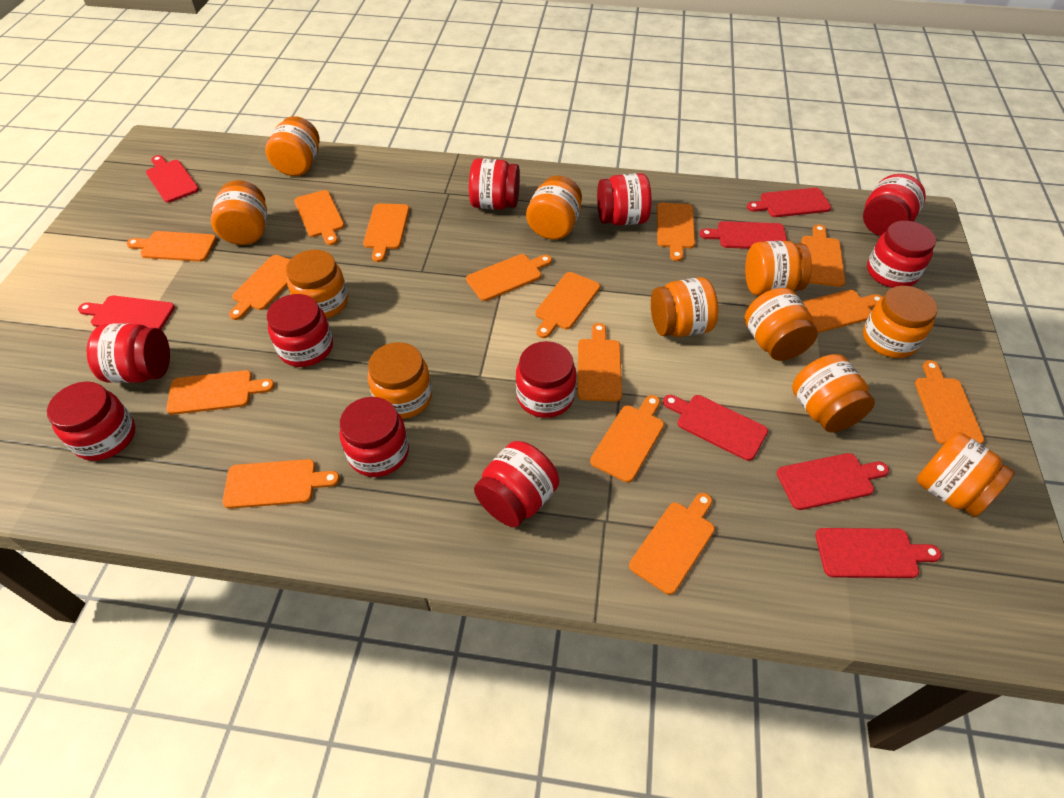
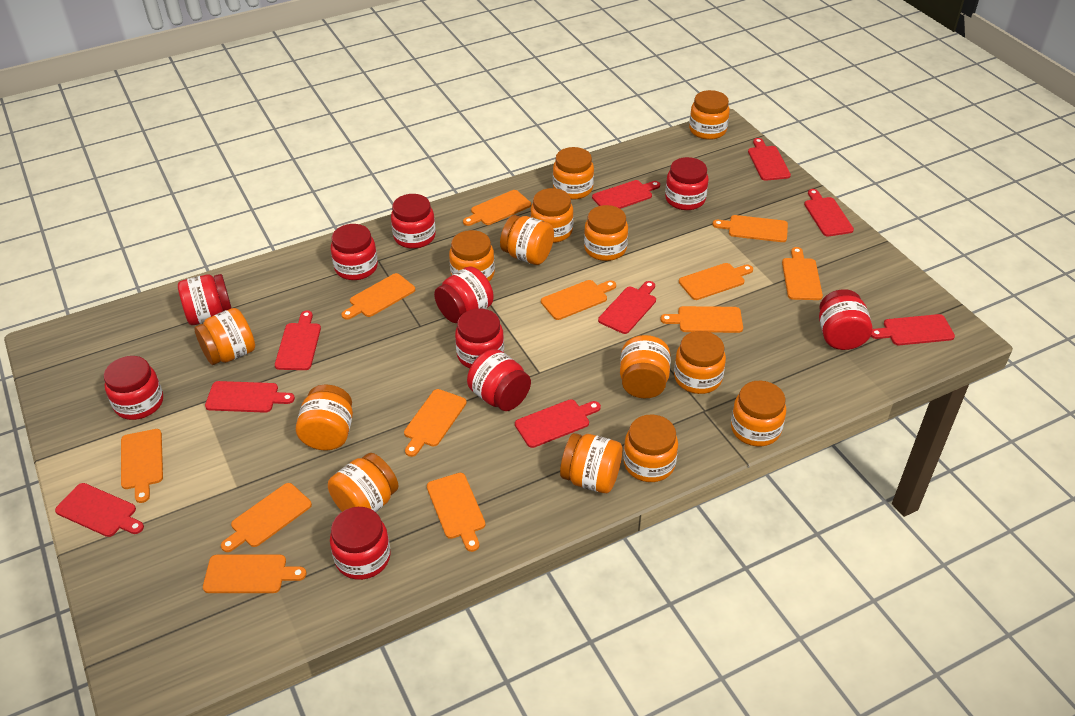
orange cutting board: 15 -> 12
orange jar: 11 -> 14
red cutting board: 7 -> 9

